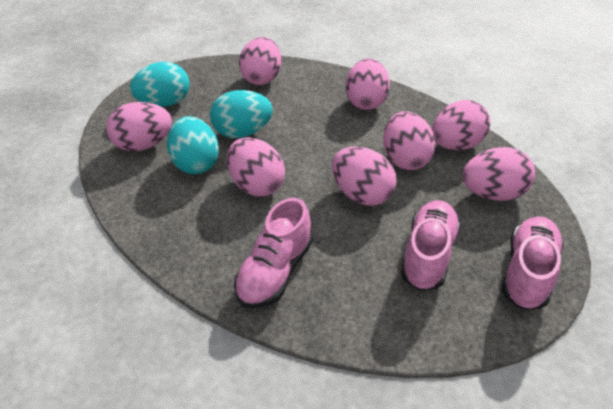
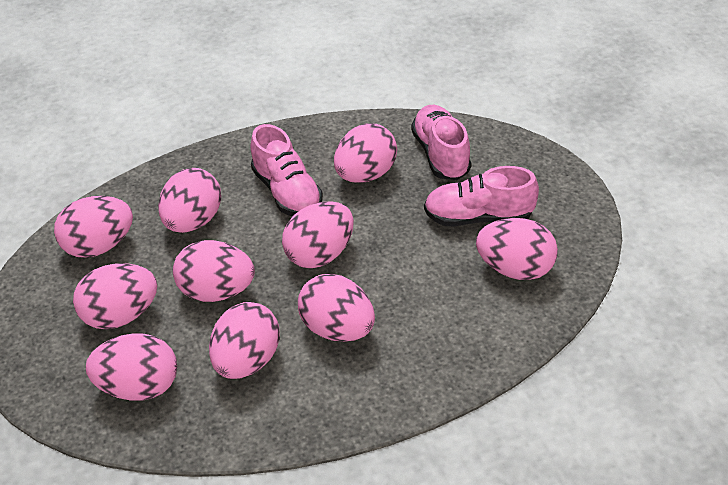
pink egg: 8 -> 10
turquoise egg: 3 -> 0

